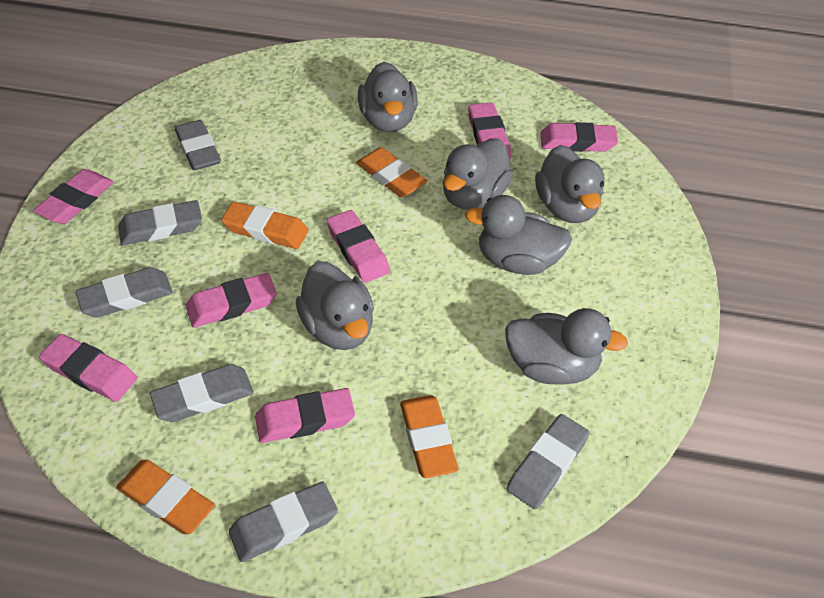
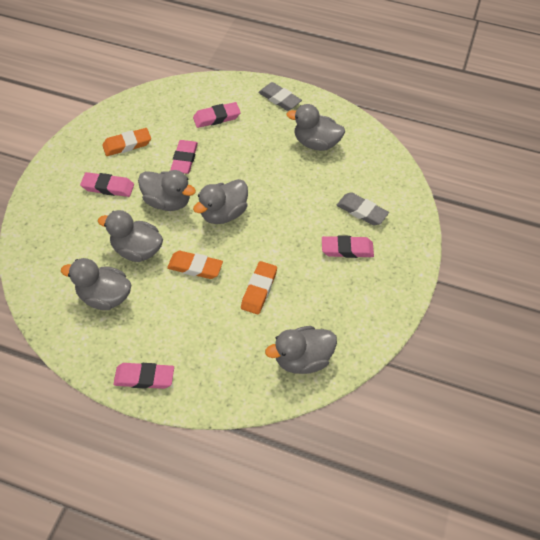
grey eraser: 6 -> 2
orange eraser: 4 -> 3
pink eraser: 7 -> 5

